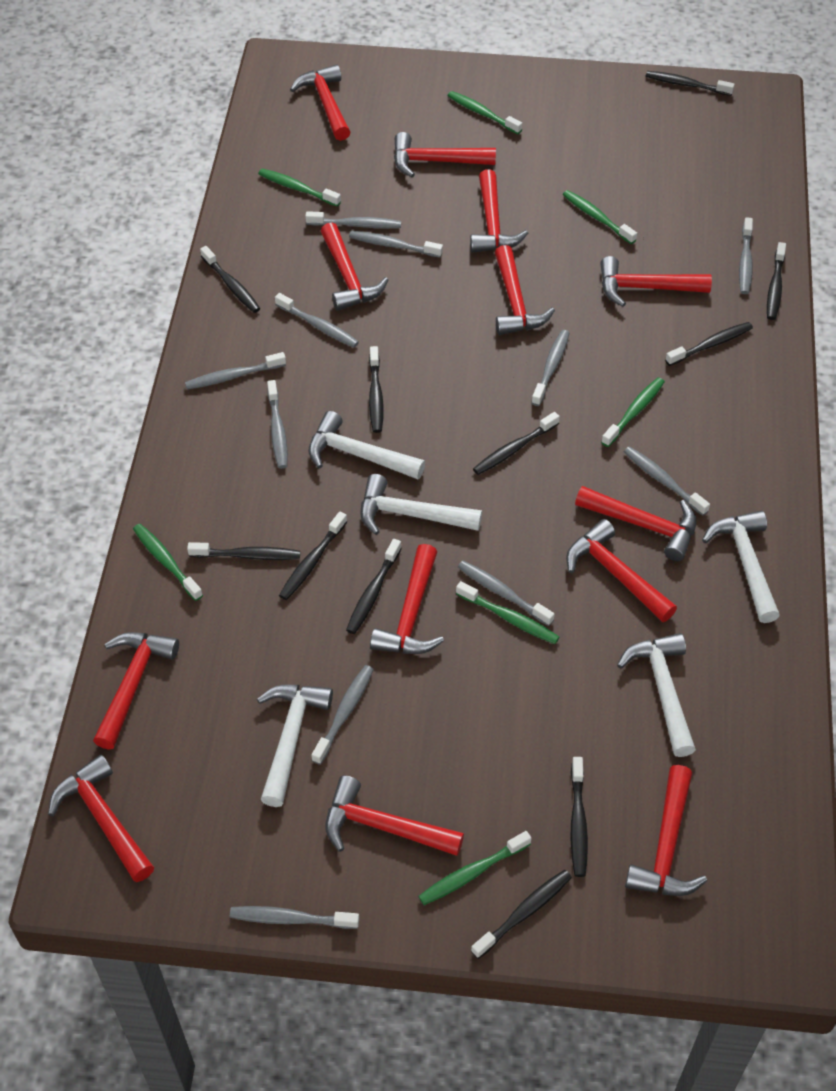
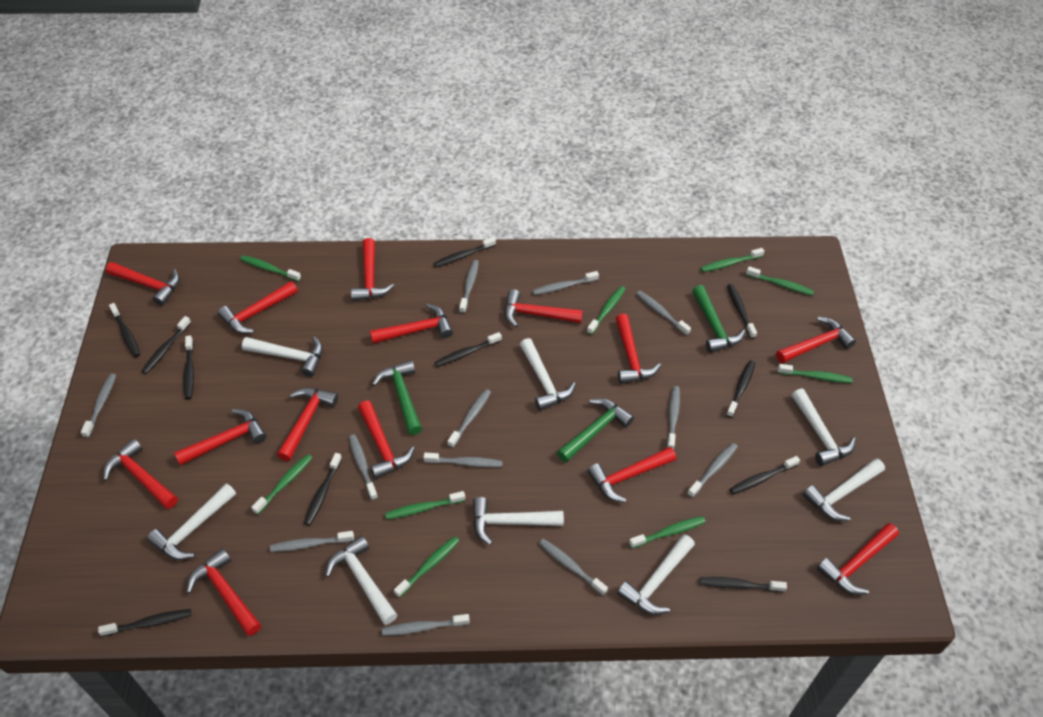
green hammer: 0 -> 3
green toothbrush: 7 -> 9
grey toothbrush: 11 -> 12
red hammer: 13 -> 14
white hammer: 5 -> 8

